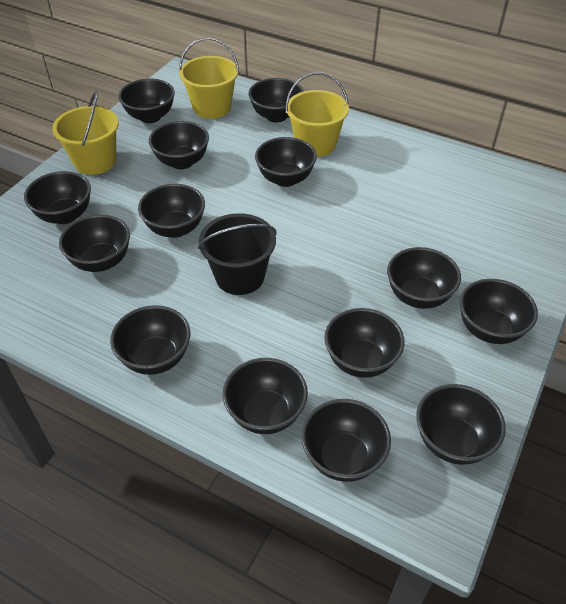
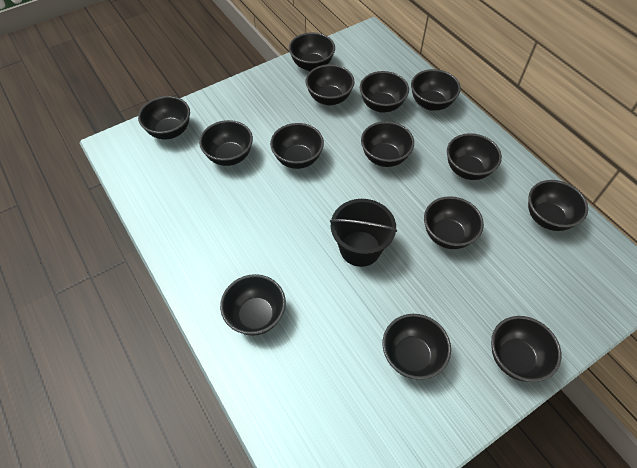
yellow bucket: 3 -> 0

